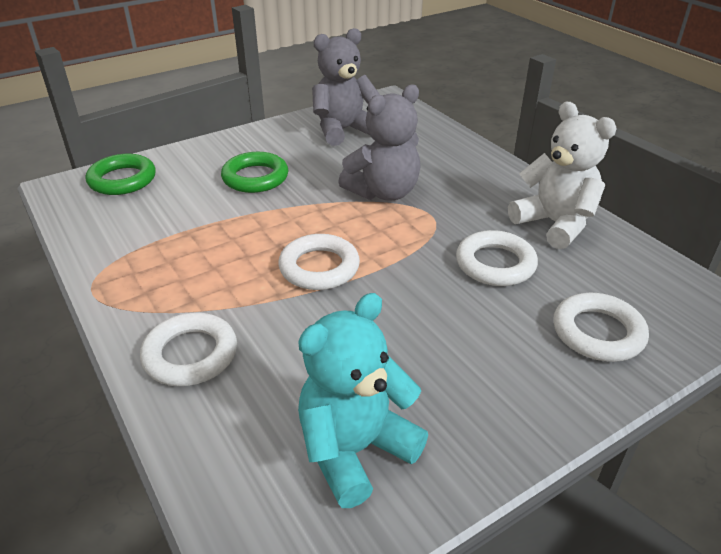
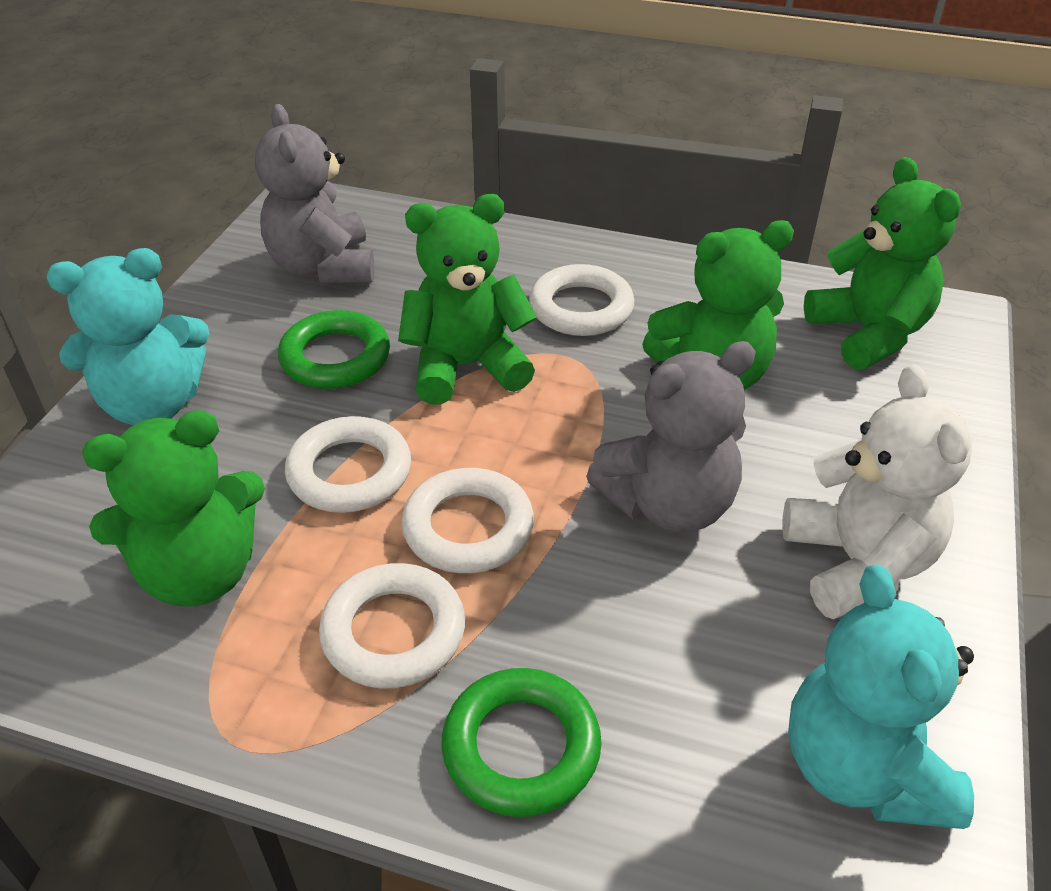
green teddy bear: 0 -> 4
turquoise teddy bear: 1 -> 2

